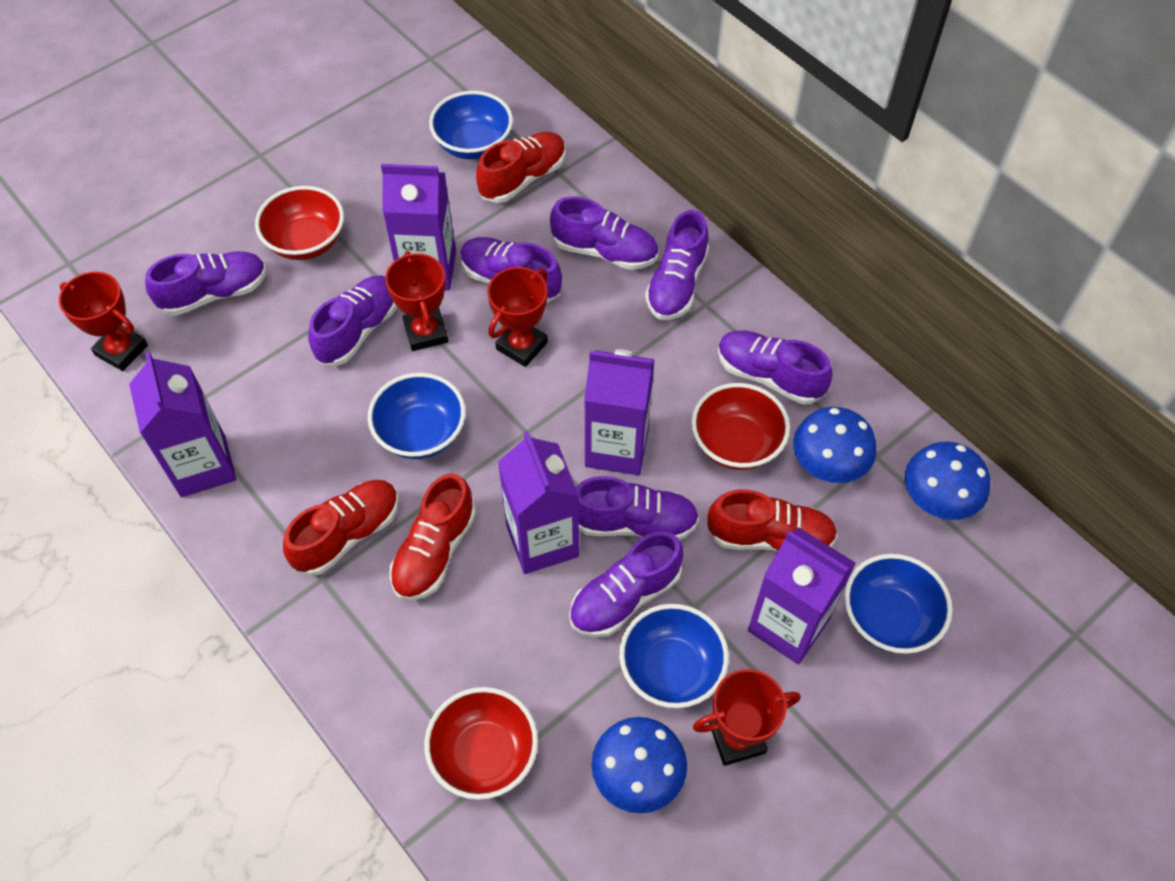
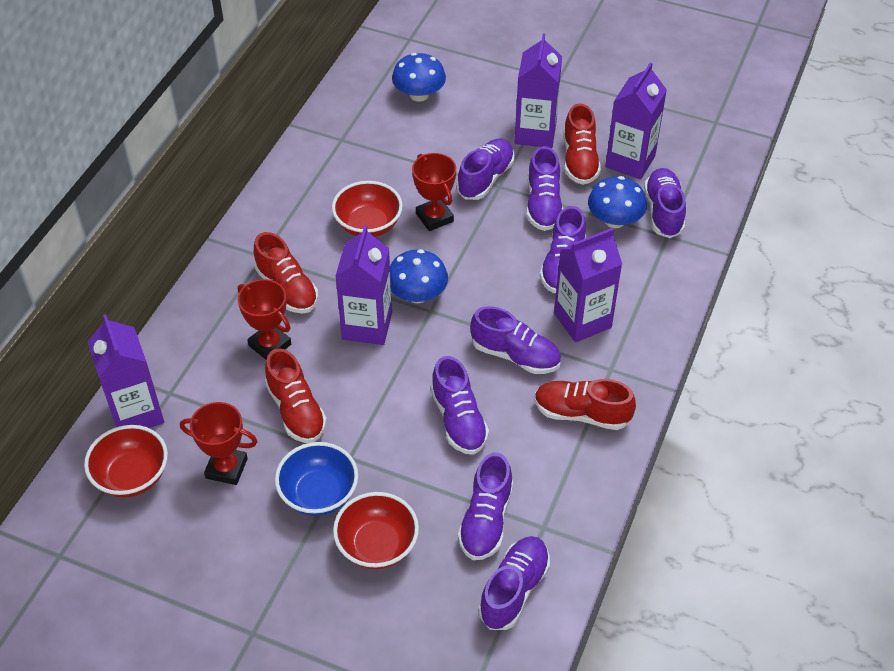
blue bowl: 4 -> 1
red trophy: 4 -> 3

